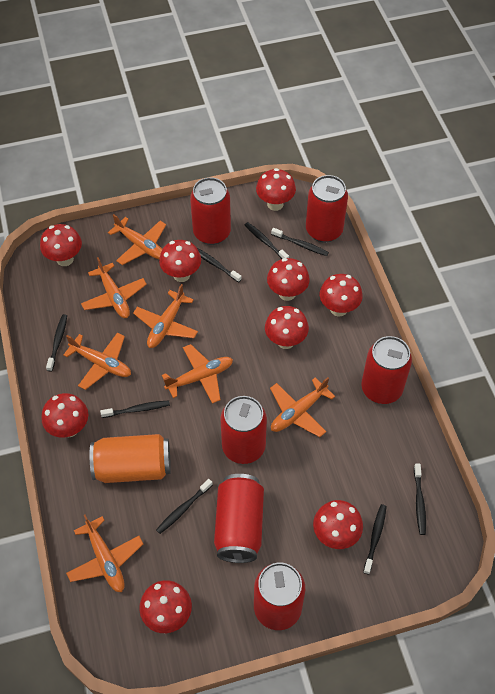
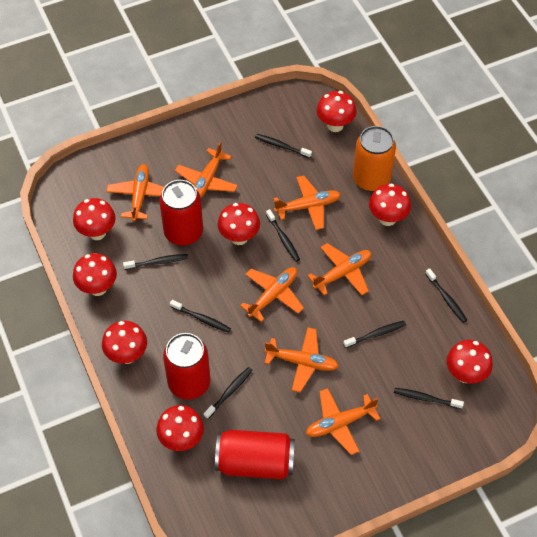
red can: 6 -> 3
red mushroom: 9 -> 8

